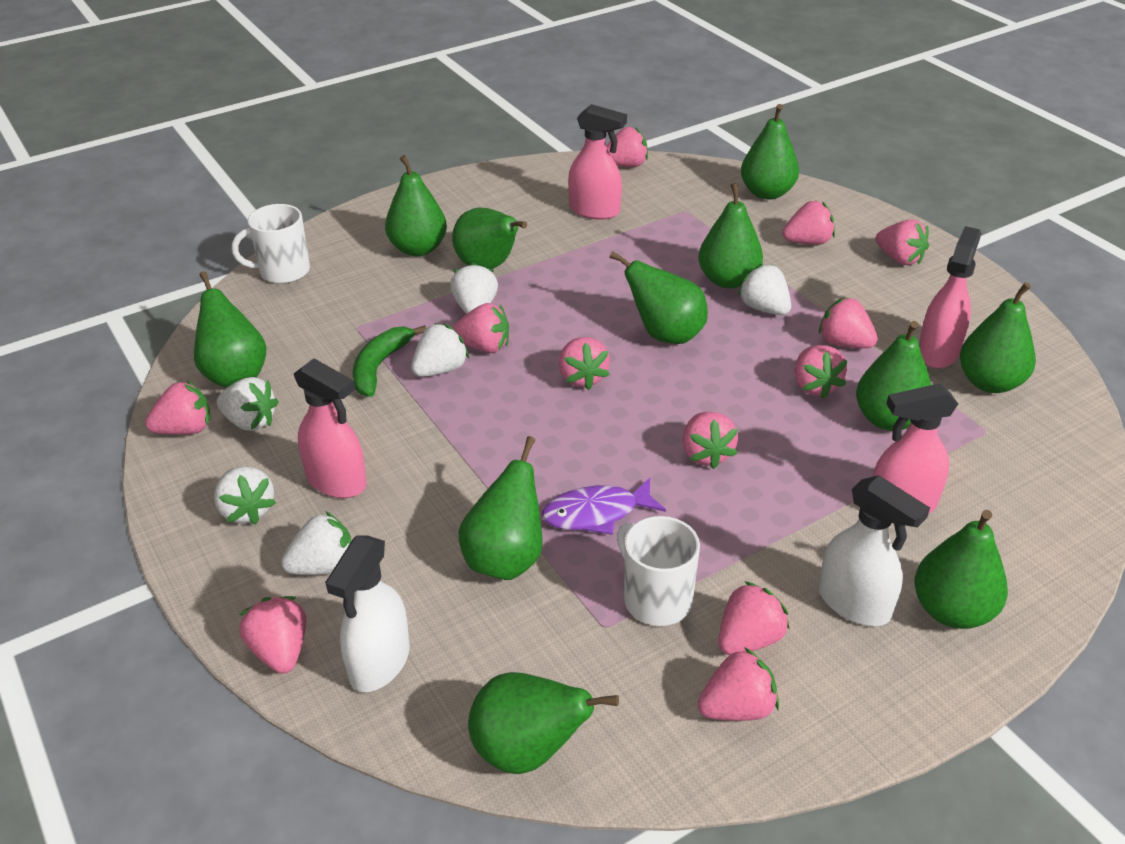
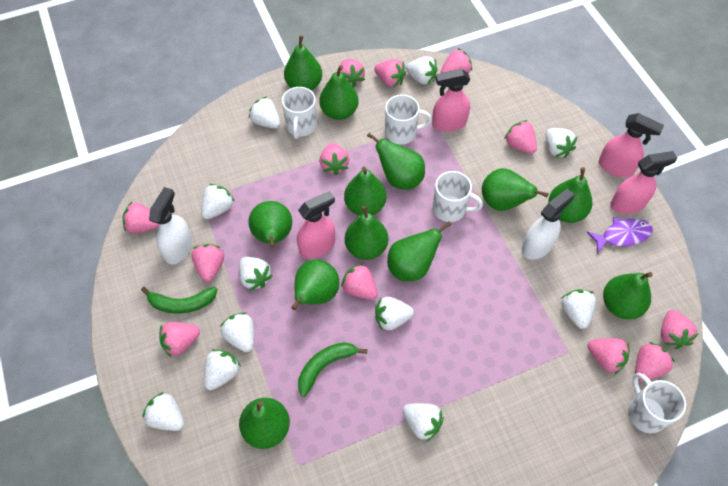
green banana: 1 -> 2
green pear: 11 -> 12
white mug: 2 -> 4
white strawberry: 6 -> 11

